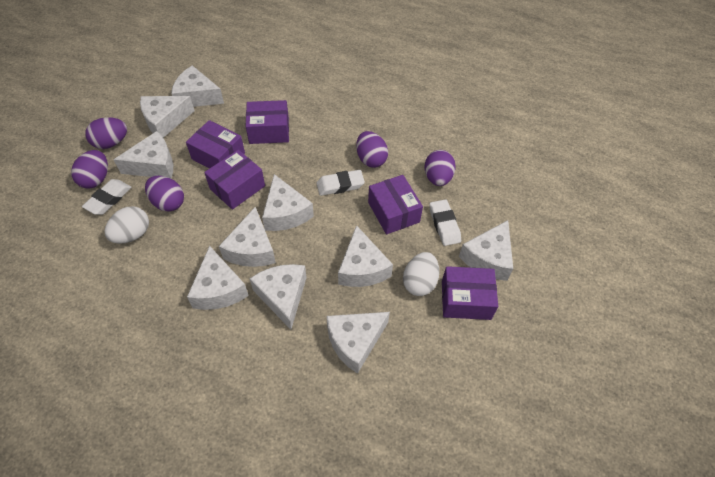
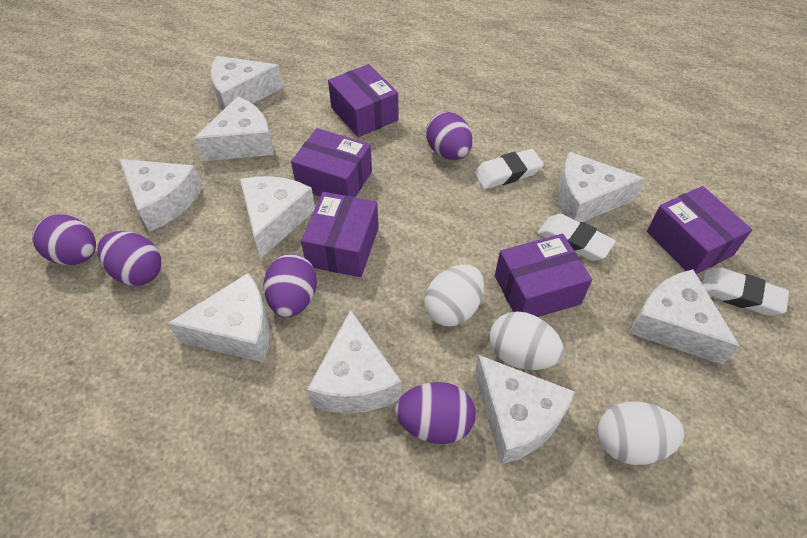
white cheese: 10 -> 9
white egg: 2 -> 3

